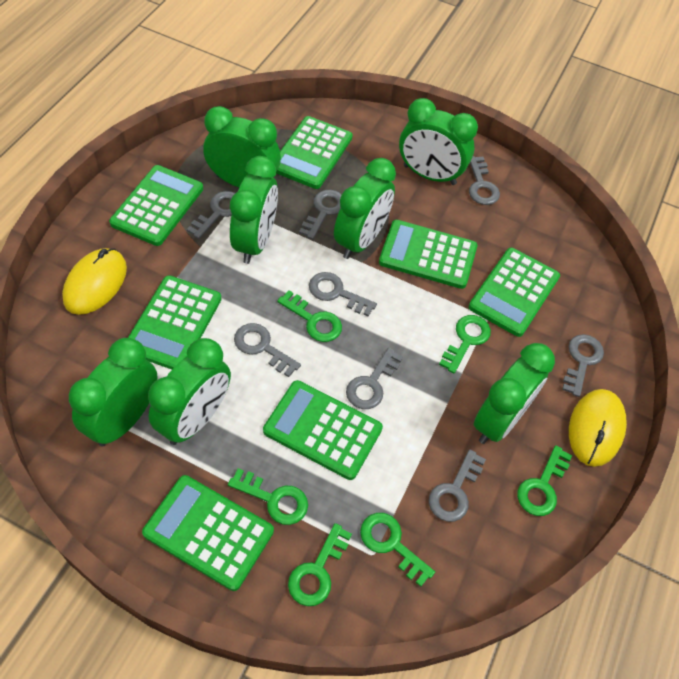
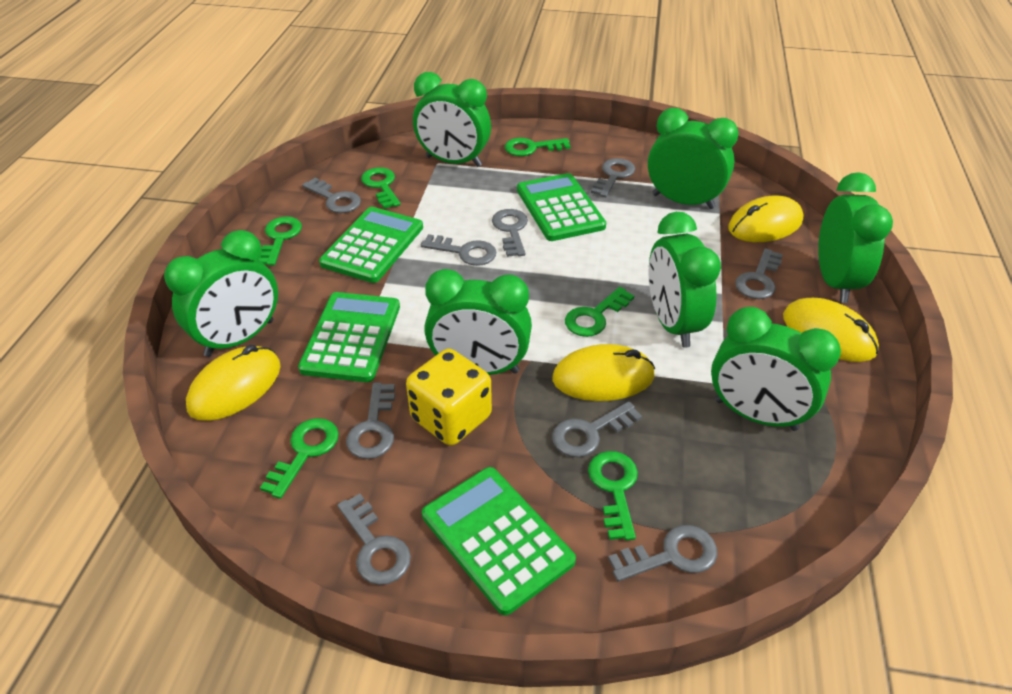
green calculator: 7 -> 4
grey key: 8 -> 9
yellow dice: 0 -> 1
yellow mouse: 2 -> 4

